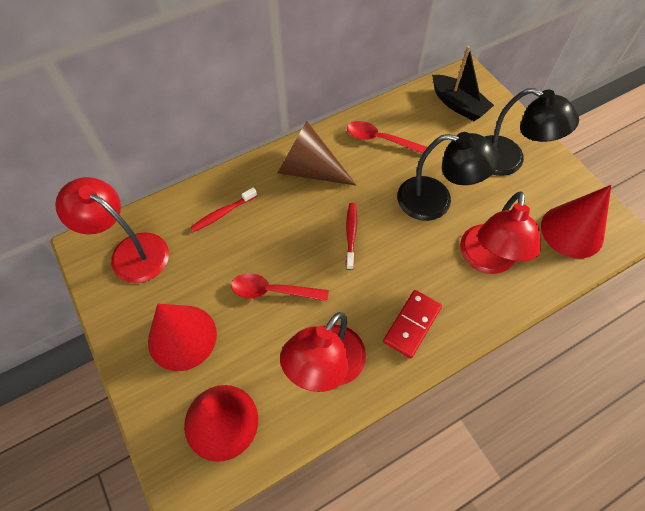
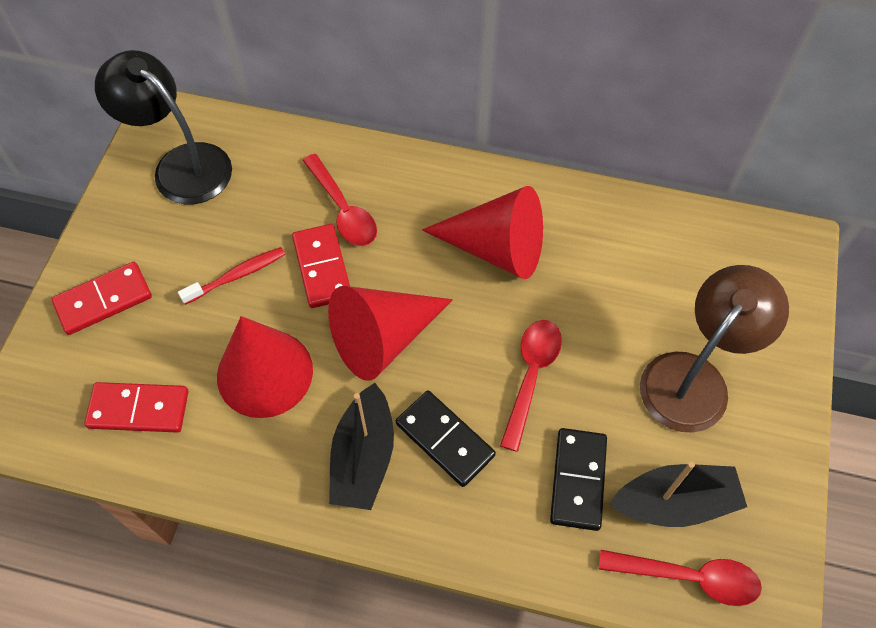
black boat: 1 -> 2
black domino: 0 -> 2
black lamp: 2 -> 1
brown cone: 1 -> 0
brown lamp: 0 -> 1
red domino: 1 -> 3
red lamp: 3 -> 0
red spoon: 2 -> 3
red toothbrush: 2 -> 1

